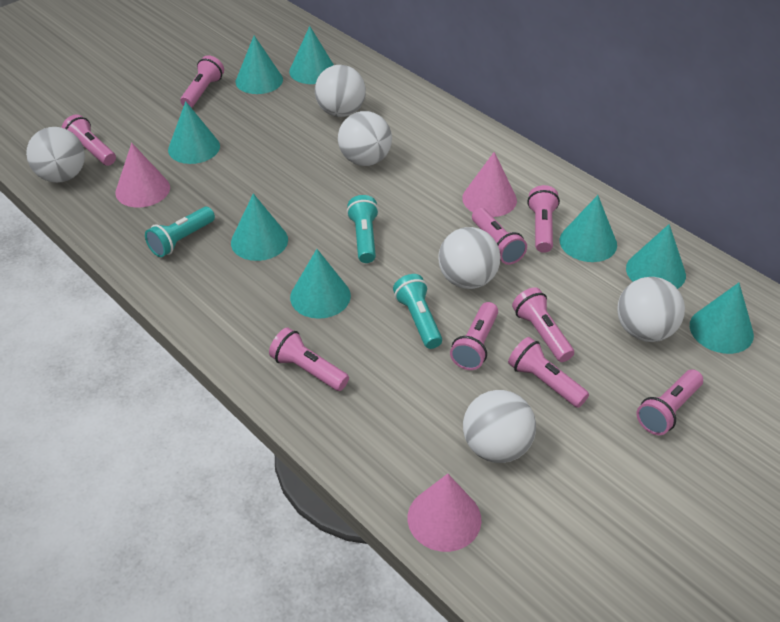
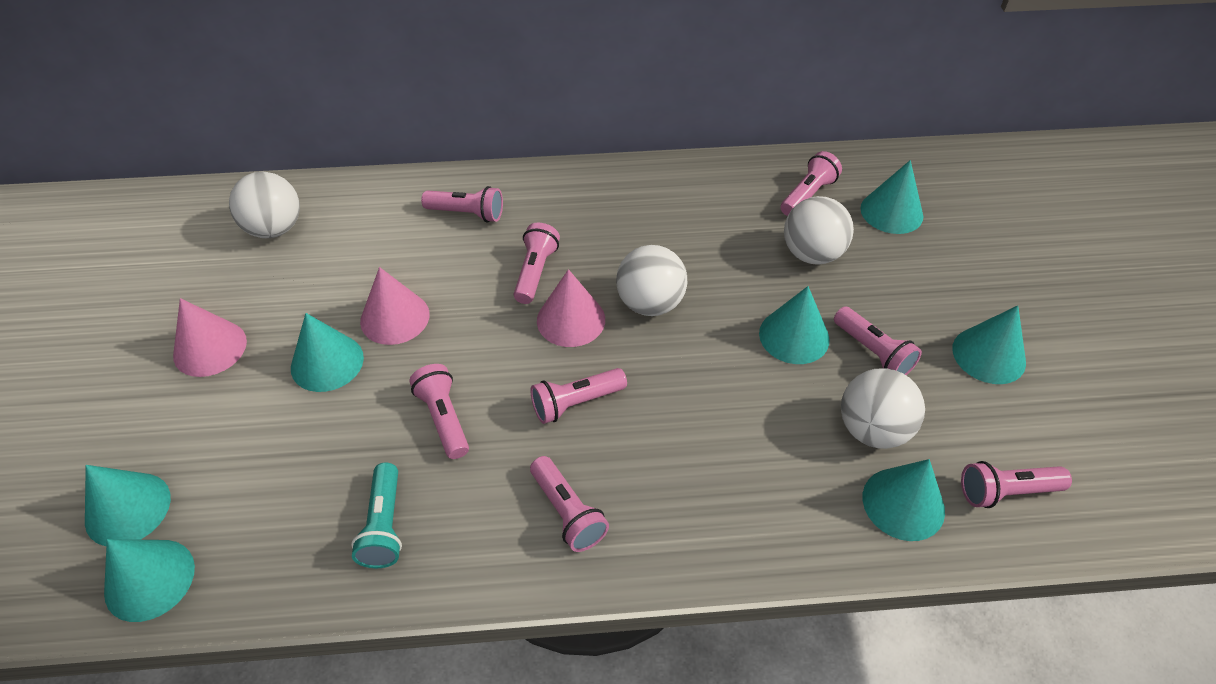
pink flashlight: 9 -> 8
turquoise cone: 8 -> 7
turquoise flashlight: 3 -> 1
white ball: 6 -> 4

